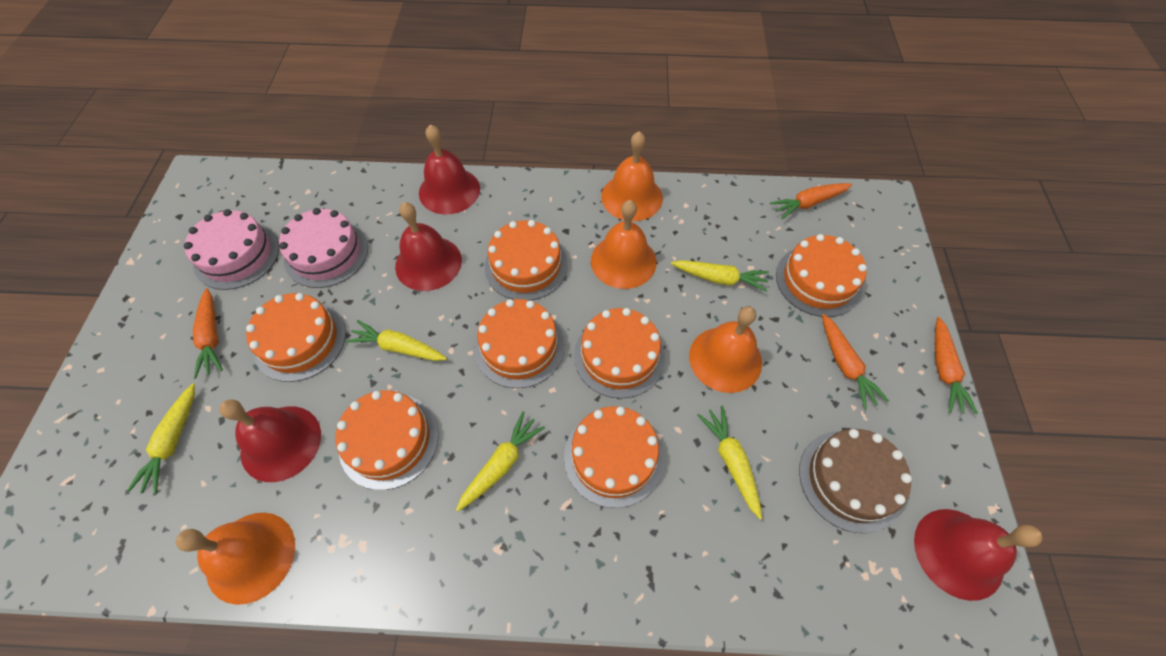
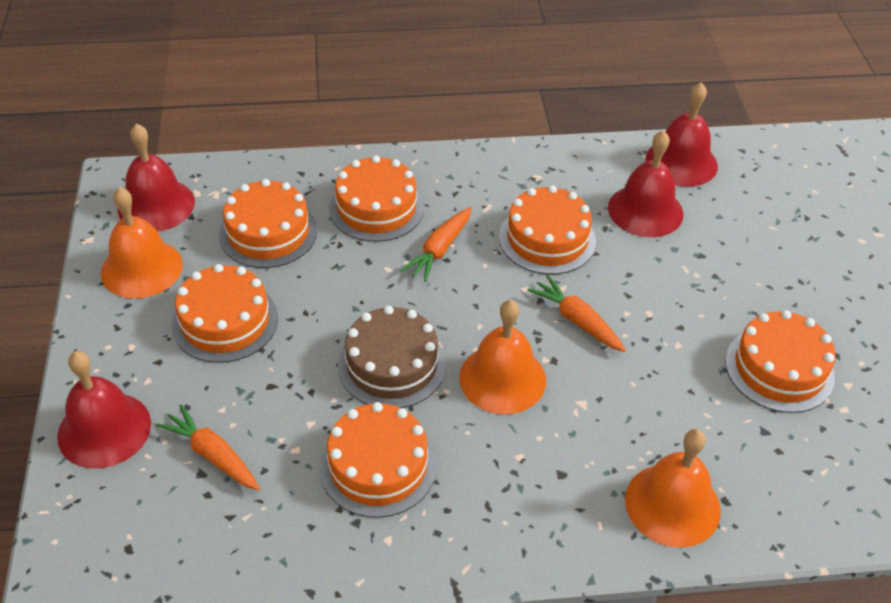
orange bell: 4 -> 3
orange cake: 7 -> 6
orange carrot: 4 -> 3
pink cake: 2 -> 0
yellow carrot: 5 -> 0

